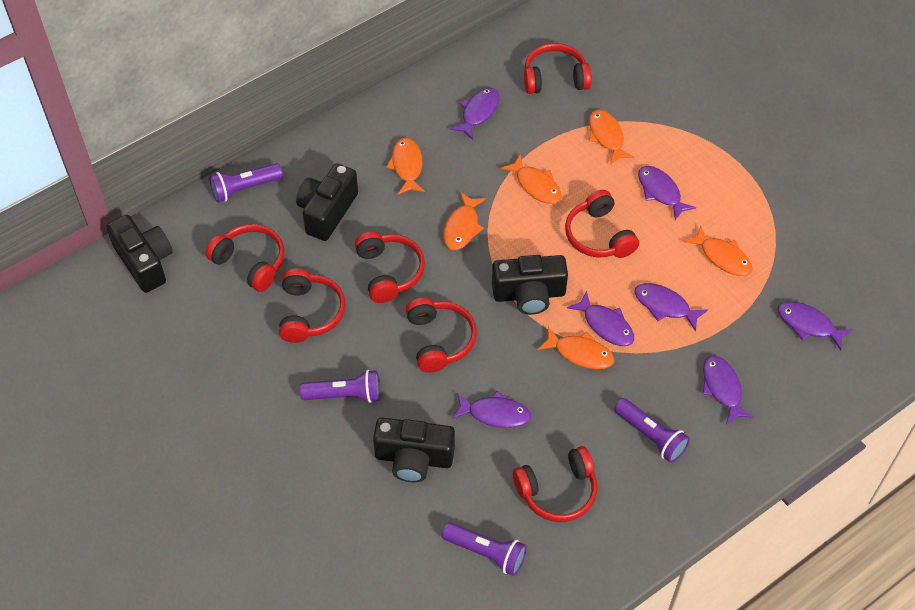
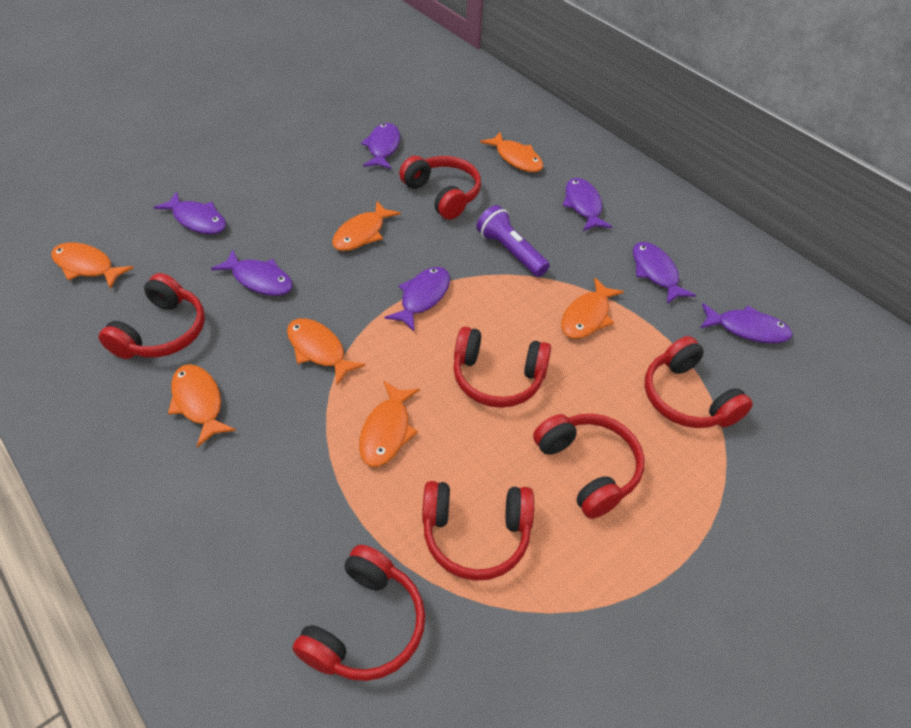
black camera: 4 -> 0
orange fish: 6 -> 7
purple flashlight: 4 -> 1

